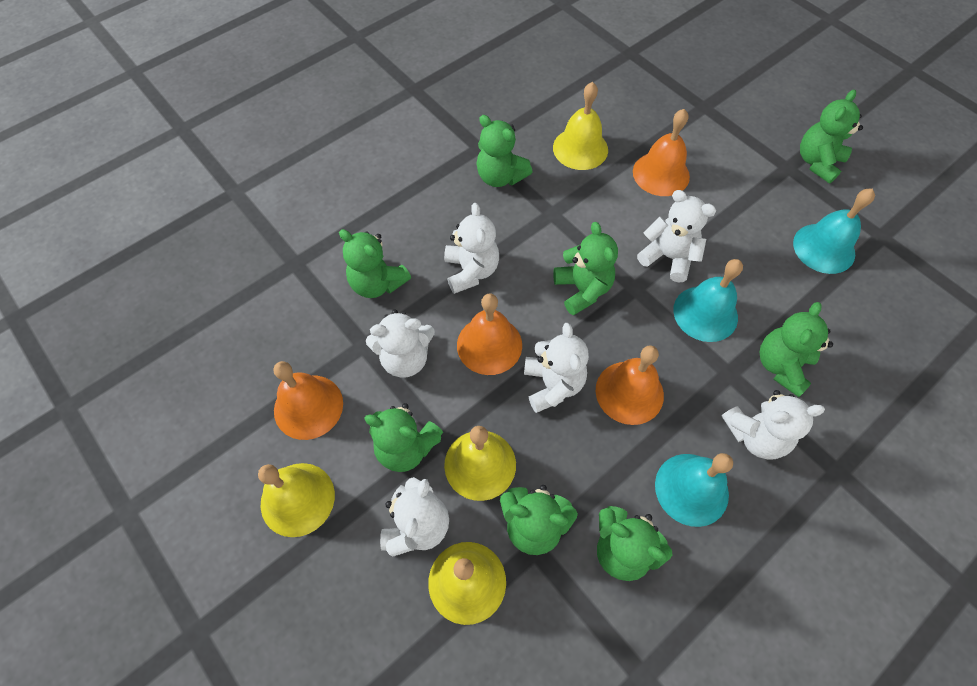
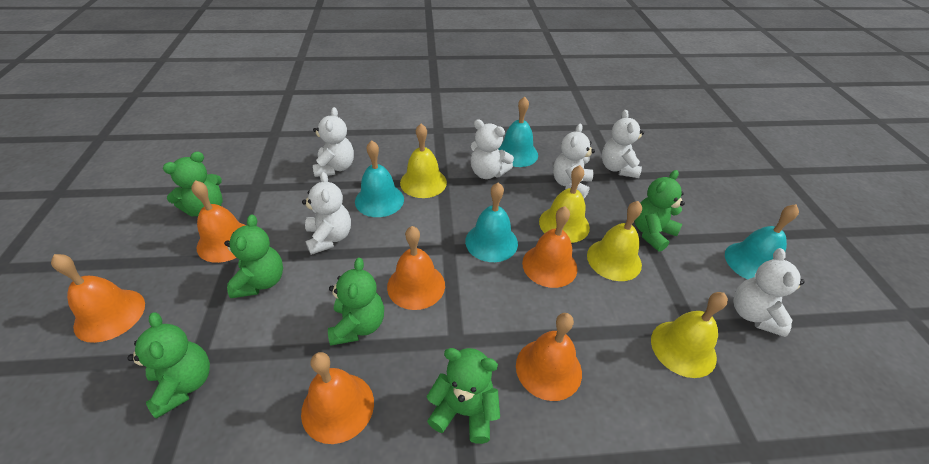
green teddy bear: 8 -> 6
orange bell: 4 -> 6
turquoise bell: 3 -> 4

